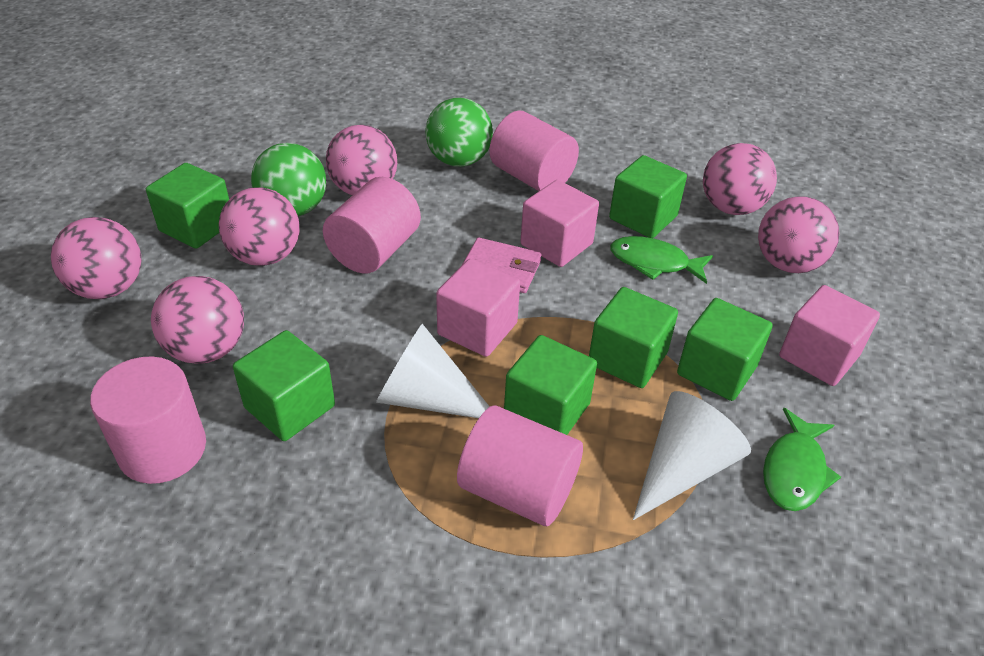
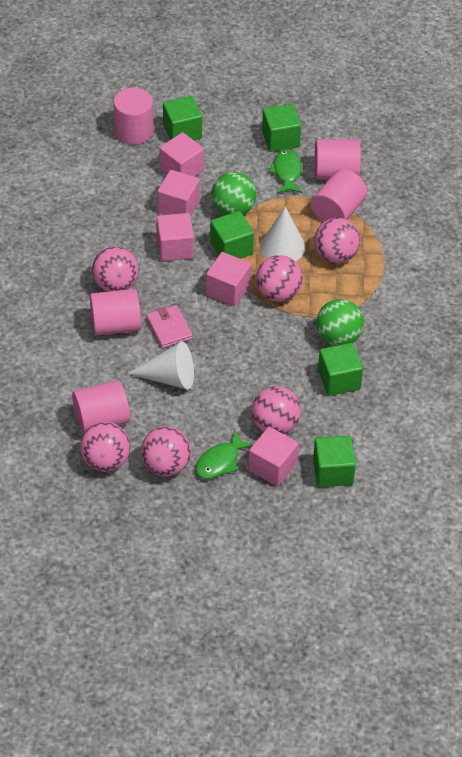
green cube: 6 -> 5
pink cube: 3 -> 5
pink cylinder: 4 -> 5

